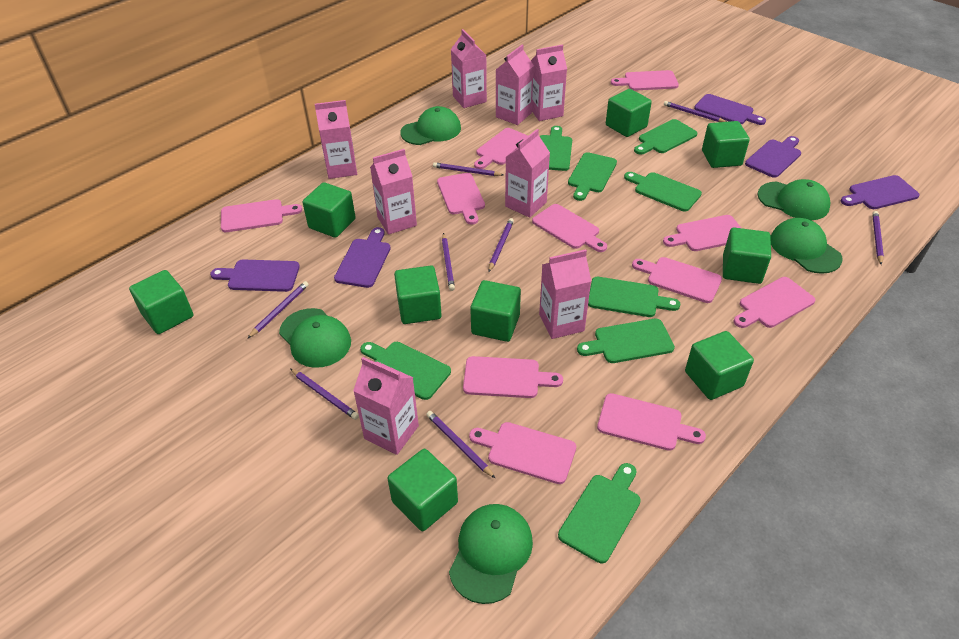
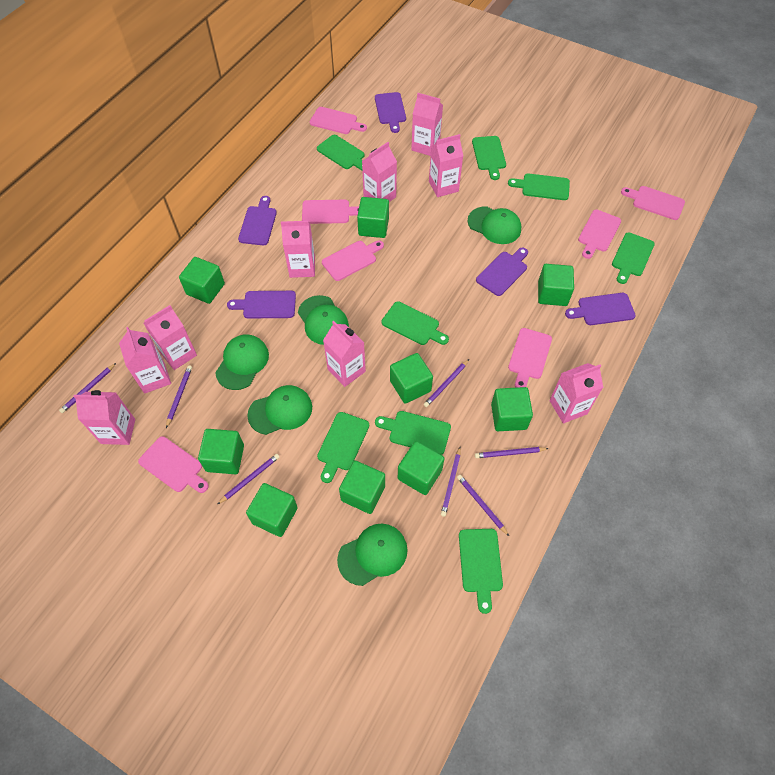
pink carton: 8 -> 9
pink cutting board: 11 -> 7
purple pencil: 8 -> 7

